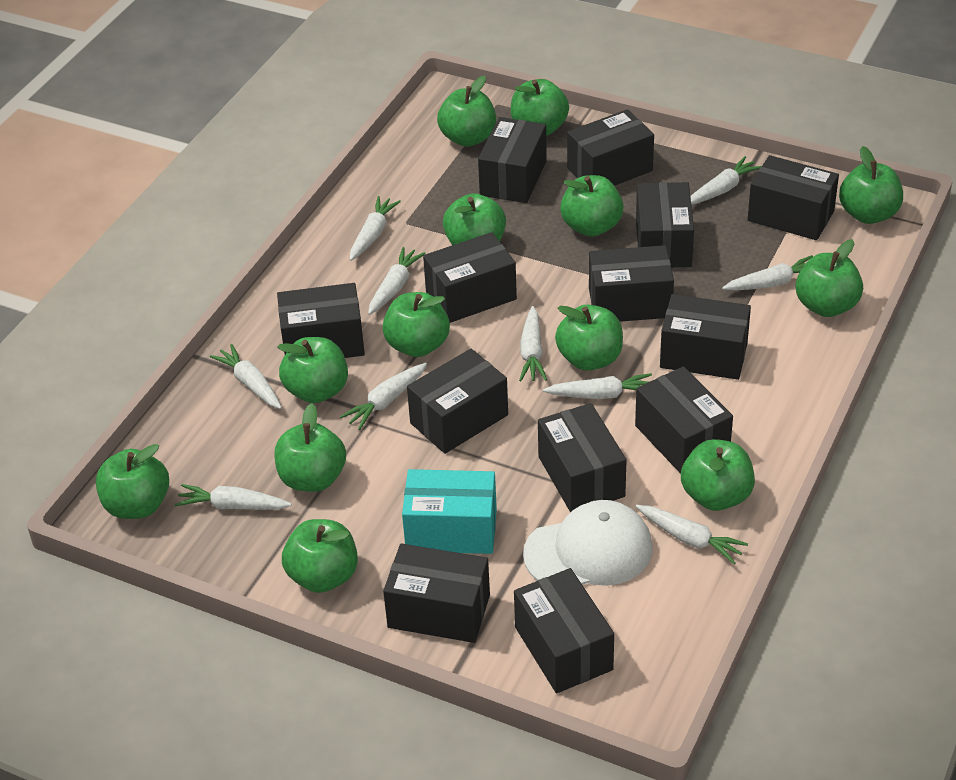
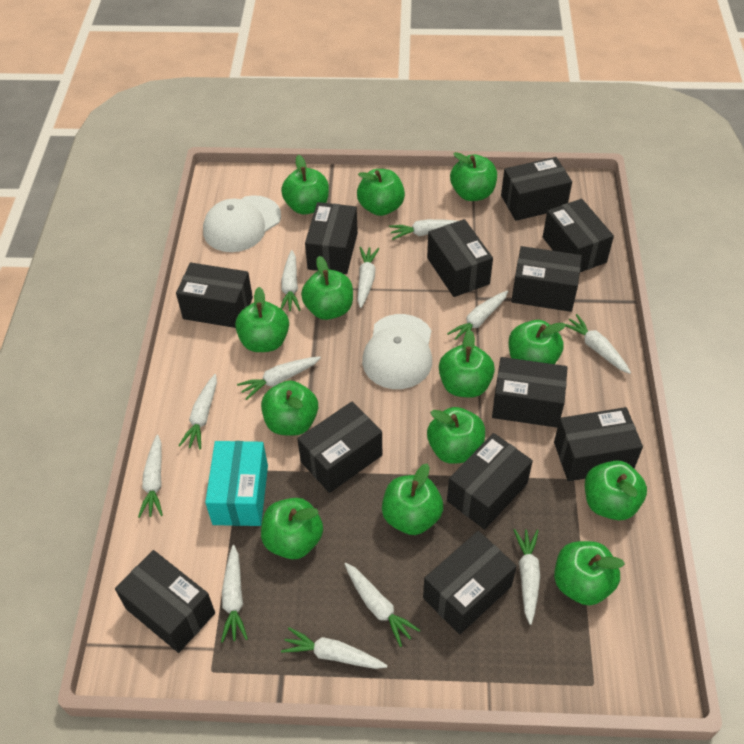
black box: 13 -> 12
white cap: 1 -> 2
white carrot: 10 -> 12

